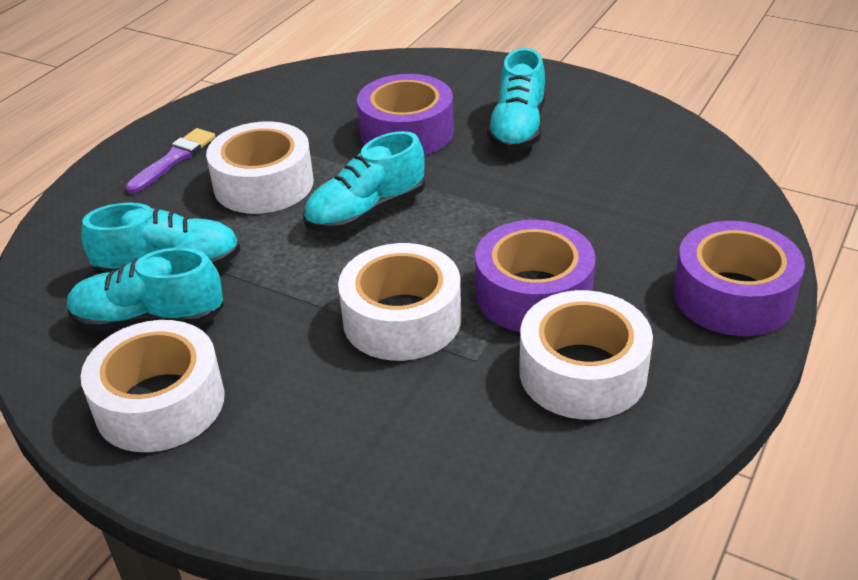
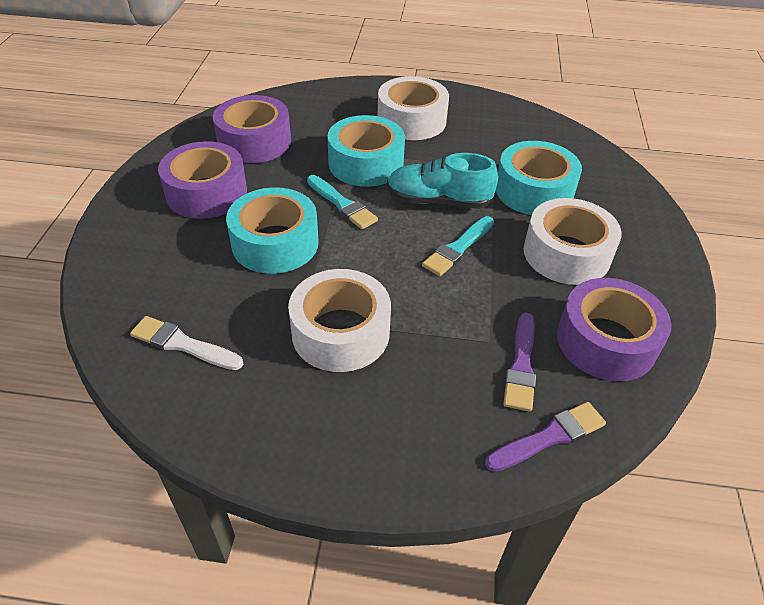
purple brush: 1 -> 2
turquoise brush: 0 -> 2
turquoise shoe: 4 -> 1
turquoise tape: 0 -> 3
white brush: 0 -> 1
white tape: 4 -> 3

